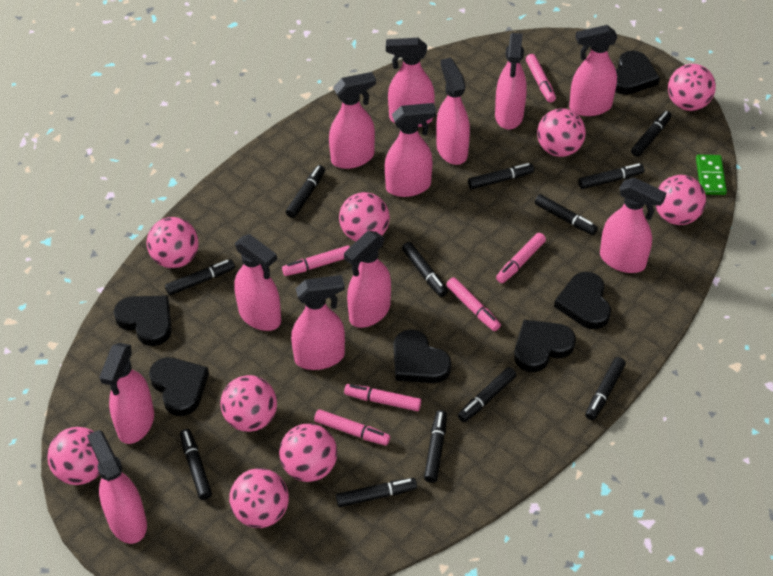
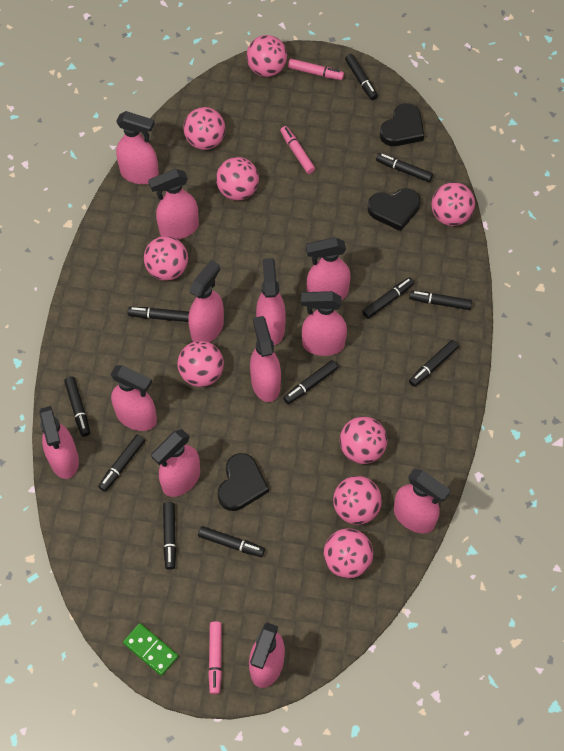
black heart: 6 -> 3
black marker: 12 -> 11
pink marker: 6 -> 3

